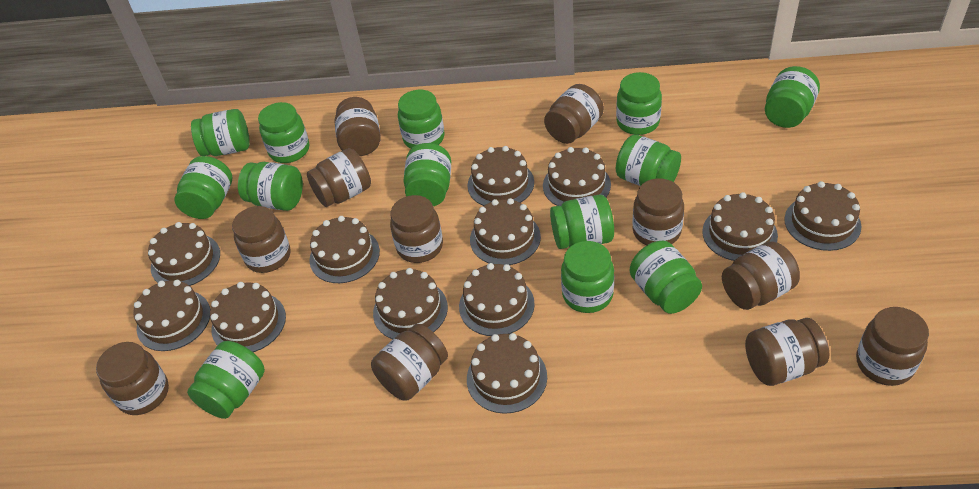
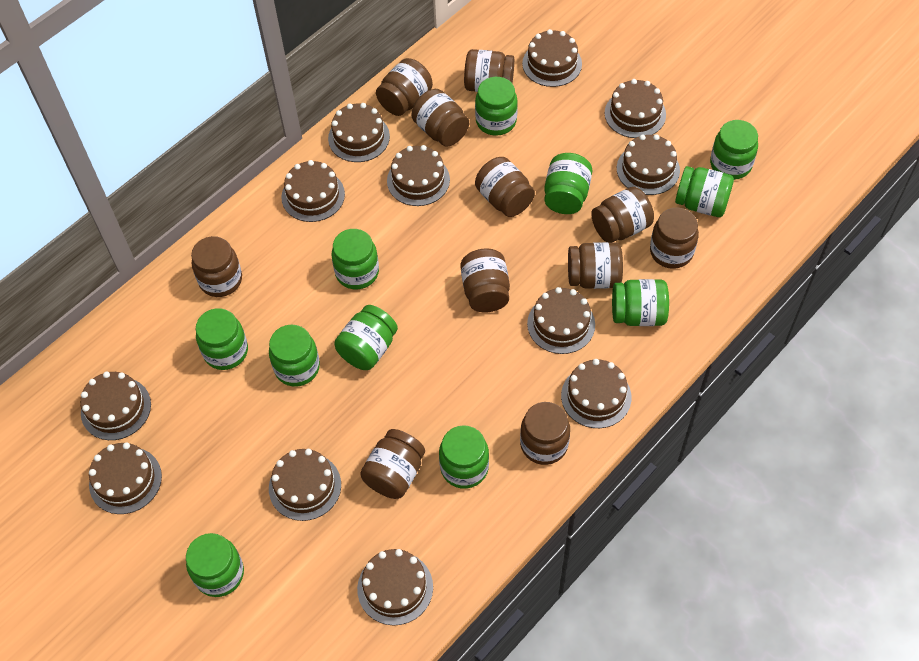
green jar: 13 -> 11

